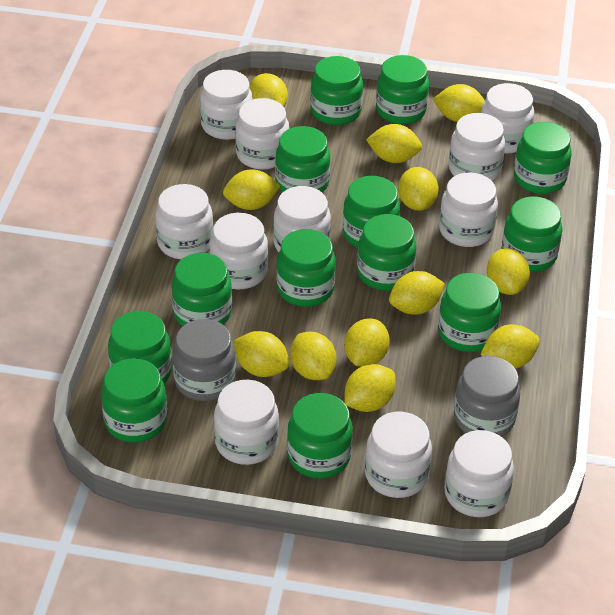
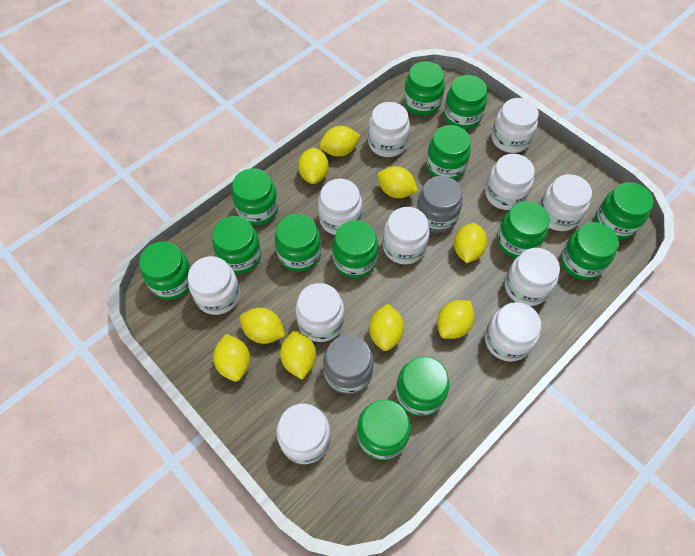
yellow lemon: 12 -> 9

